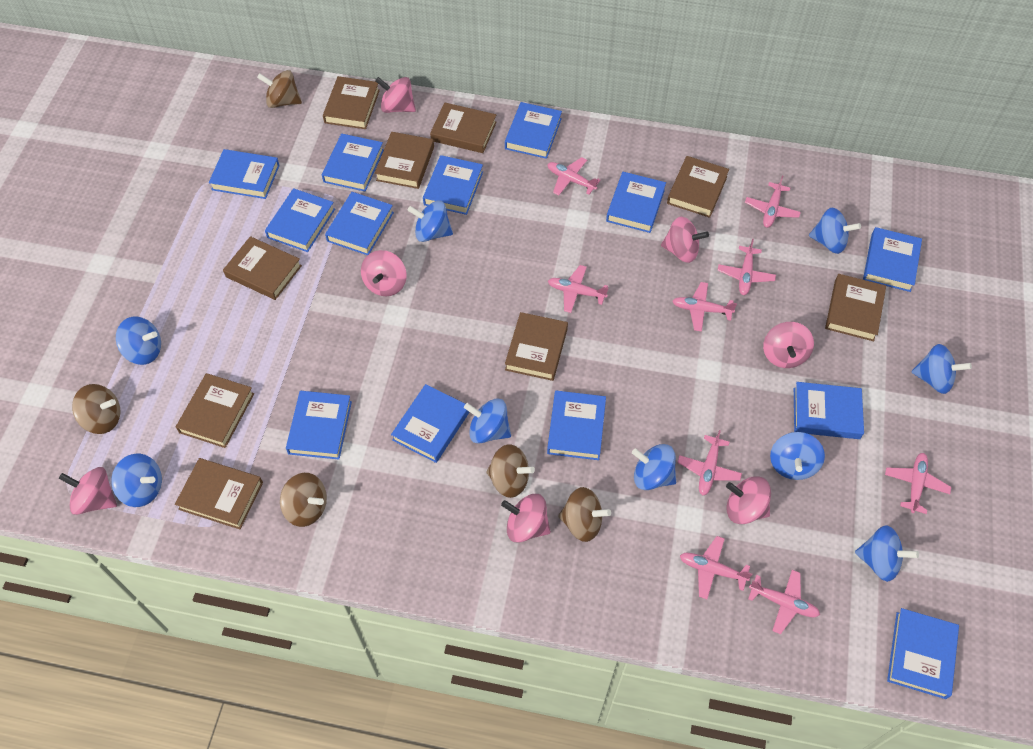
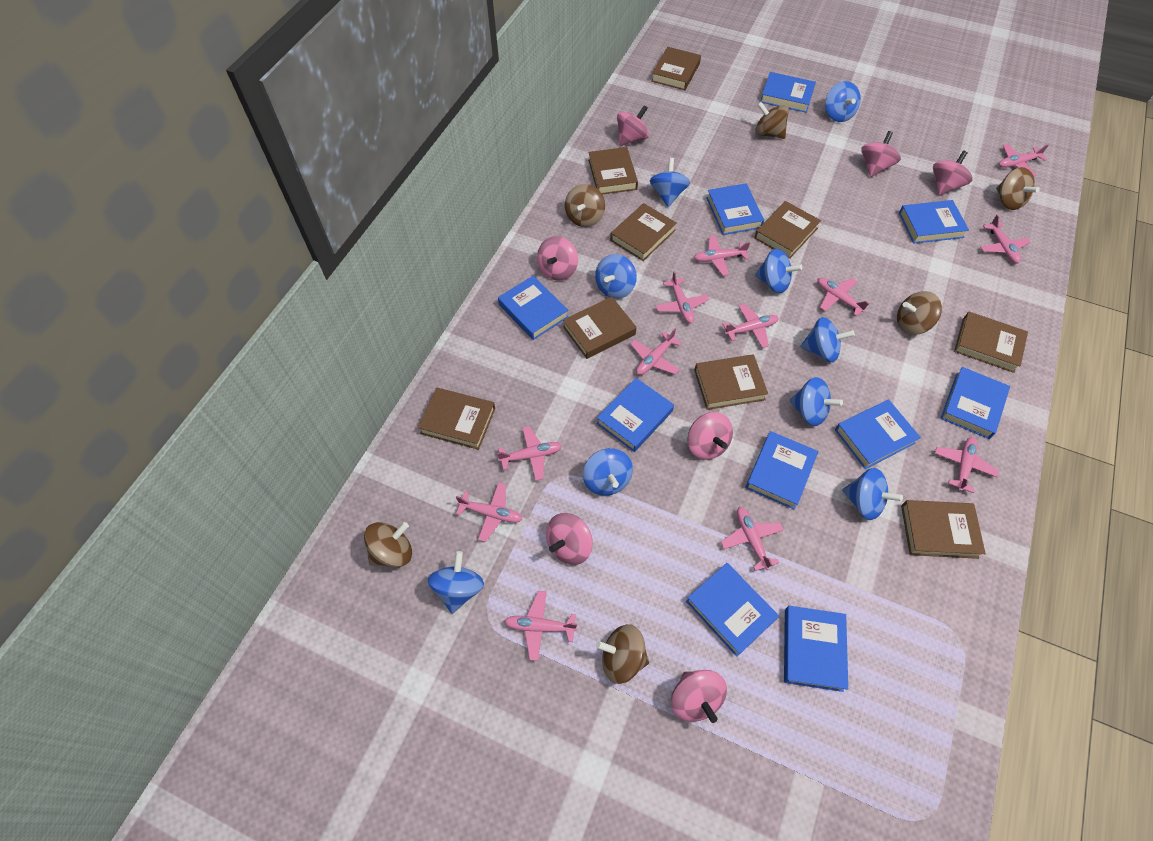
blue book: 13 -> 10
brown spinning top: 5 -> 6
pink plane: 9 -> 12

